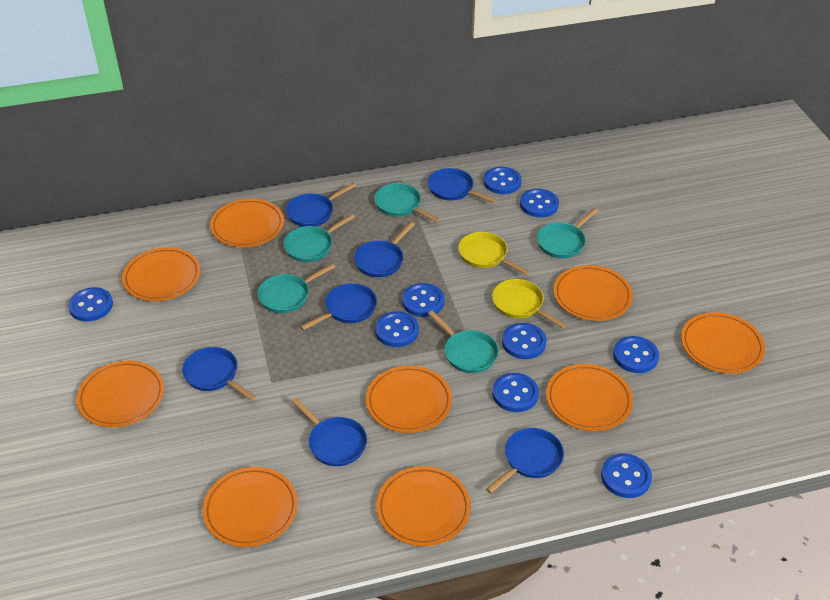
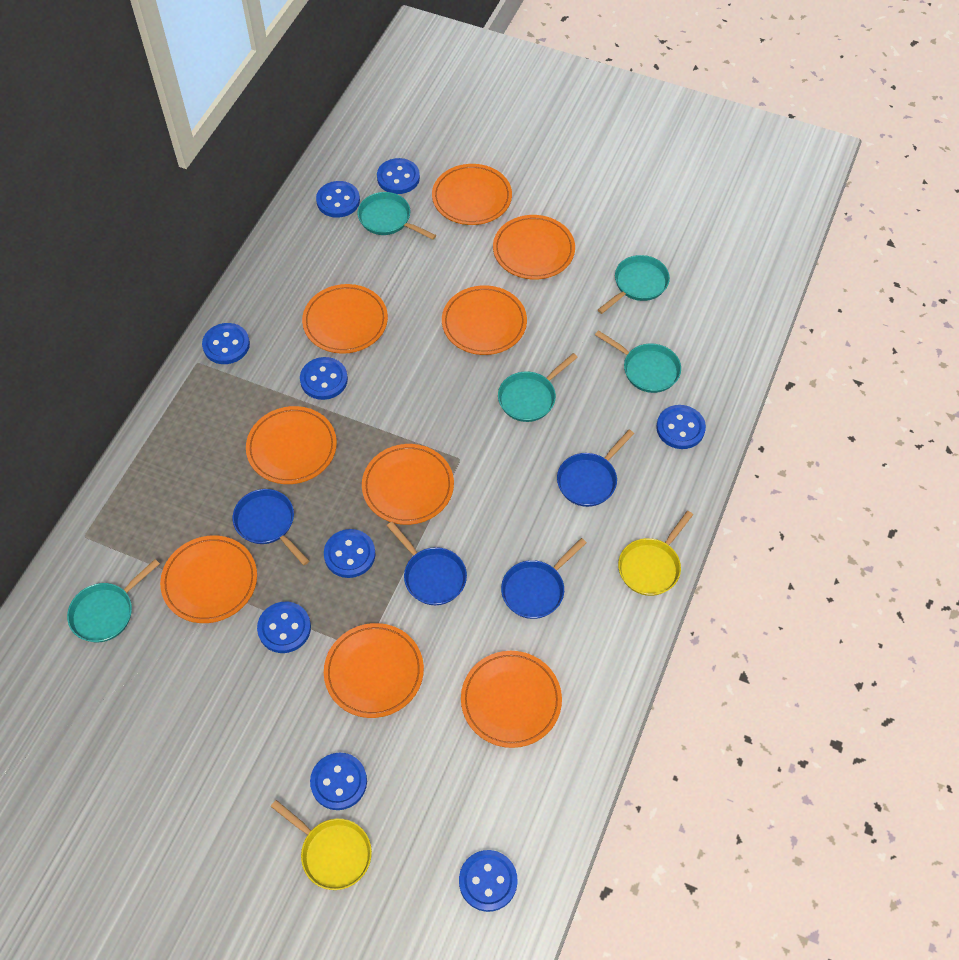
blue pan: 7 -> 4

